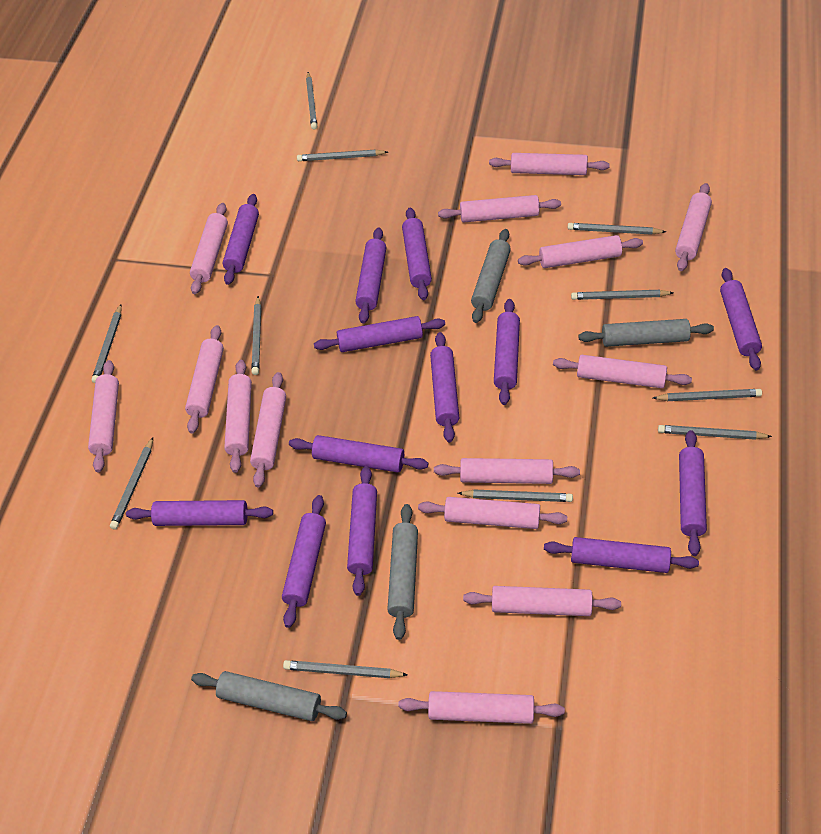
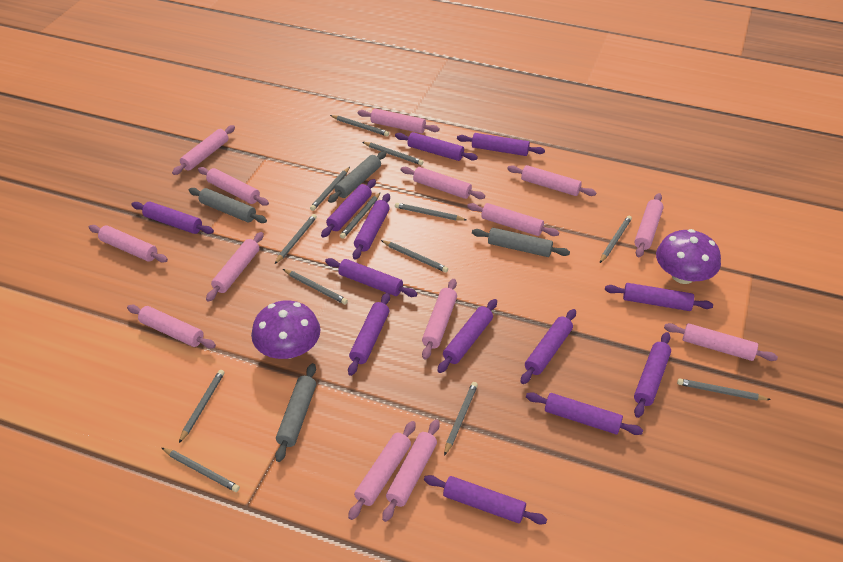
grey pencil: 11 -> 13
purple mushroom: 0 -> 2

